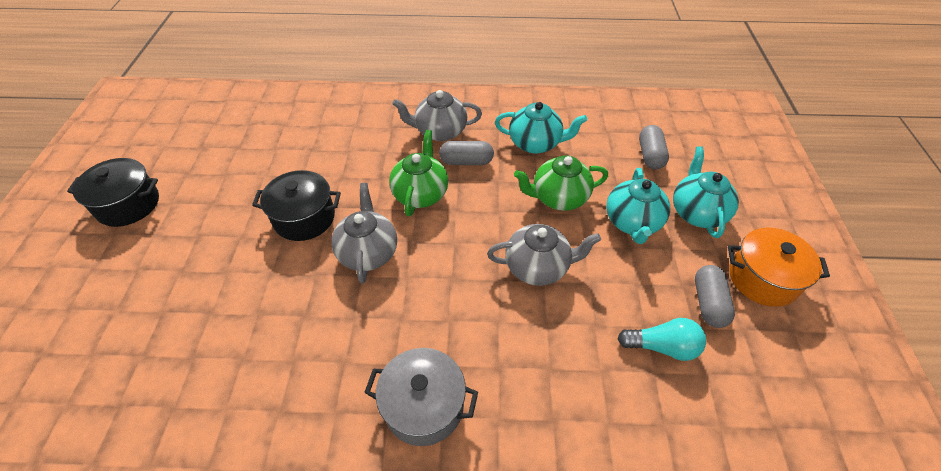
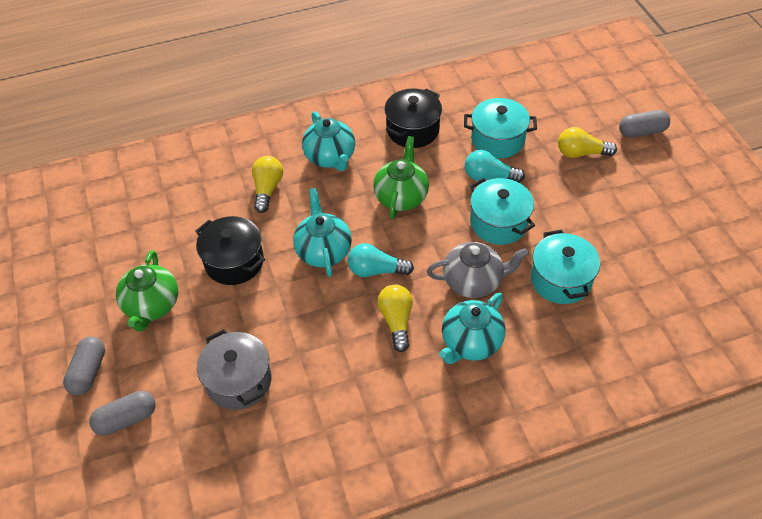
grey teapot: 3 -> 1
orange pot: 1 -> 0
turquoise light bulb: 1 -> 2
turquoise pot: 0 -> 3
yellow light bulb: 0 -> 3

